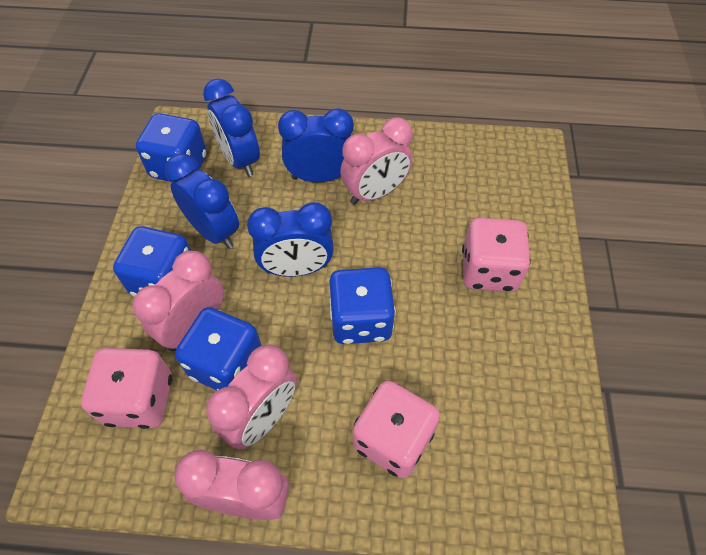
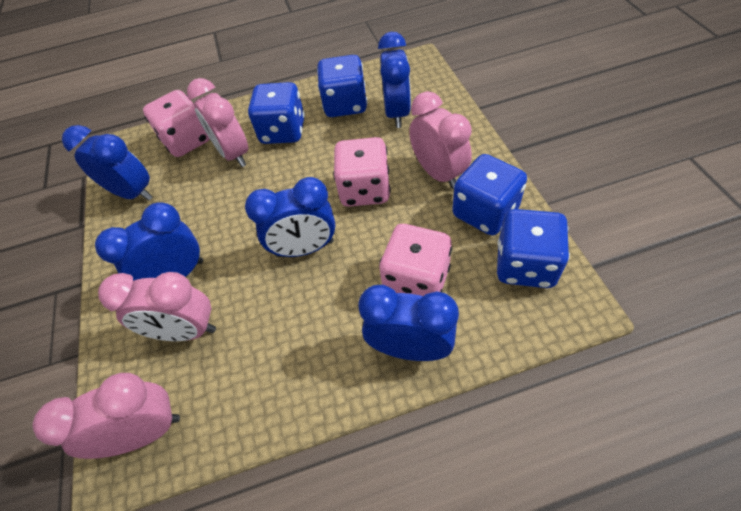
blue clock: 4 -> 5

